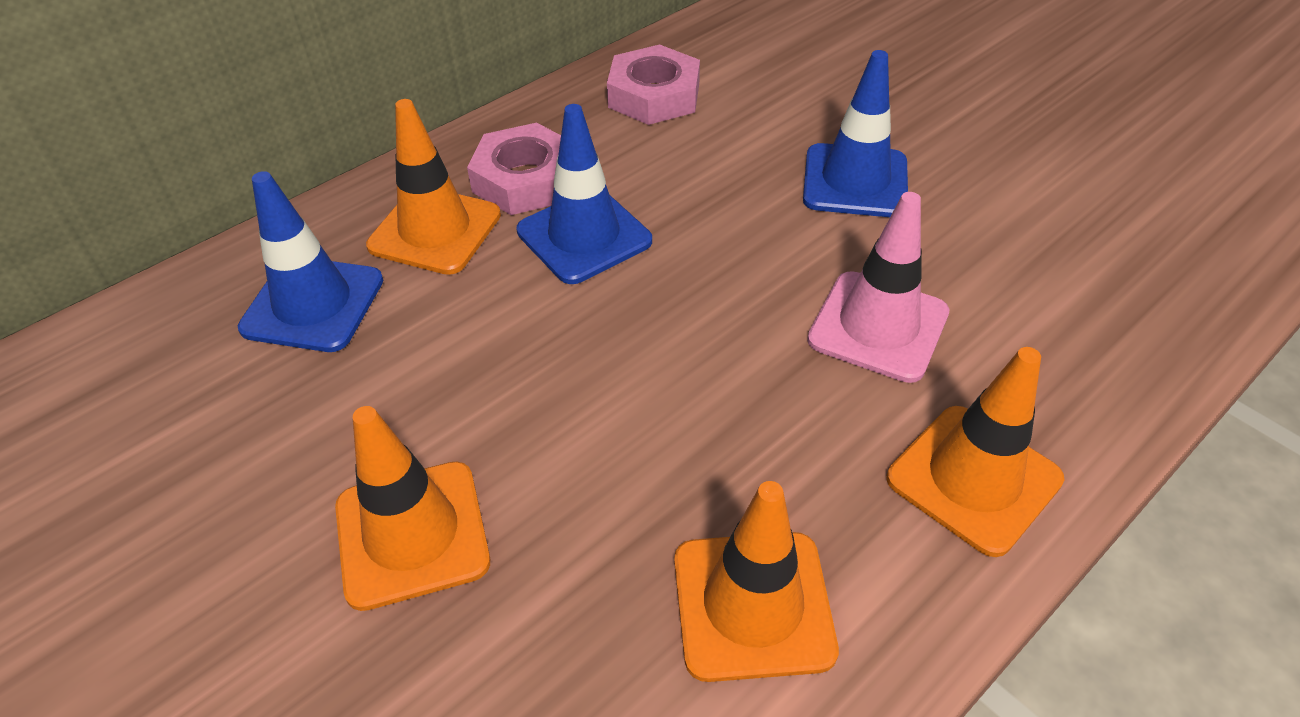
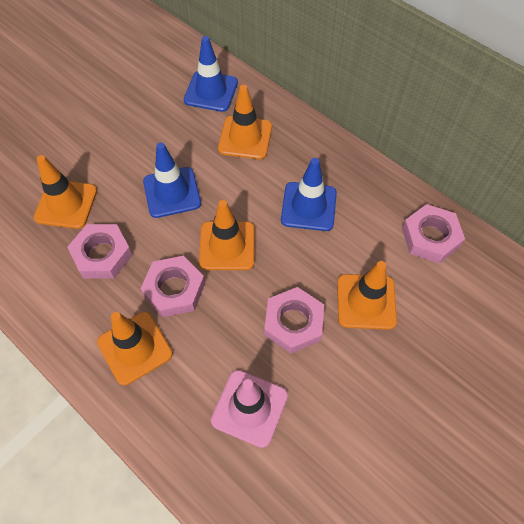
orange traffic cone: 4 -> 5
pink nut: 2 -> 4

